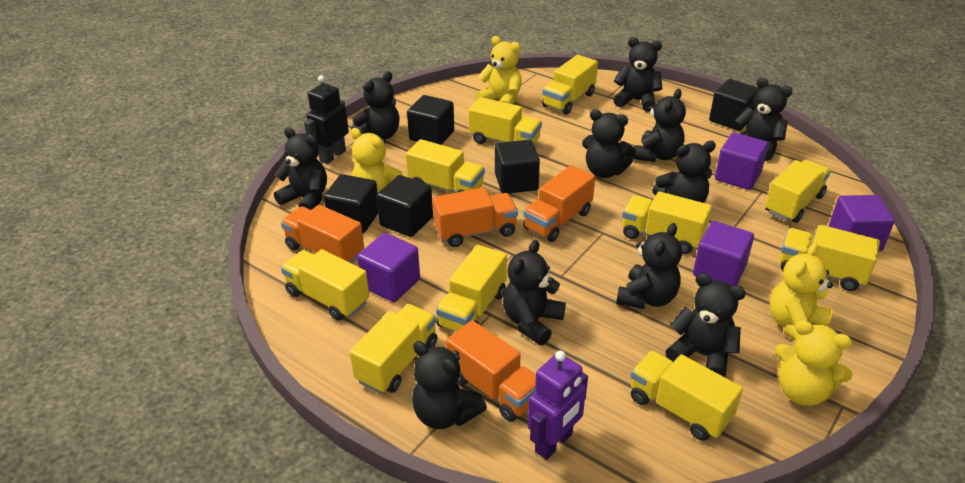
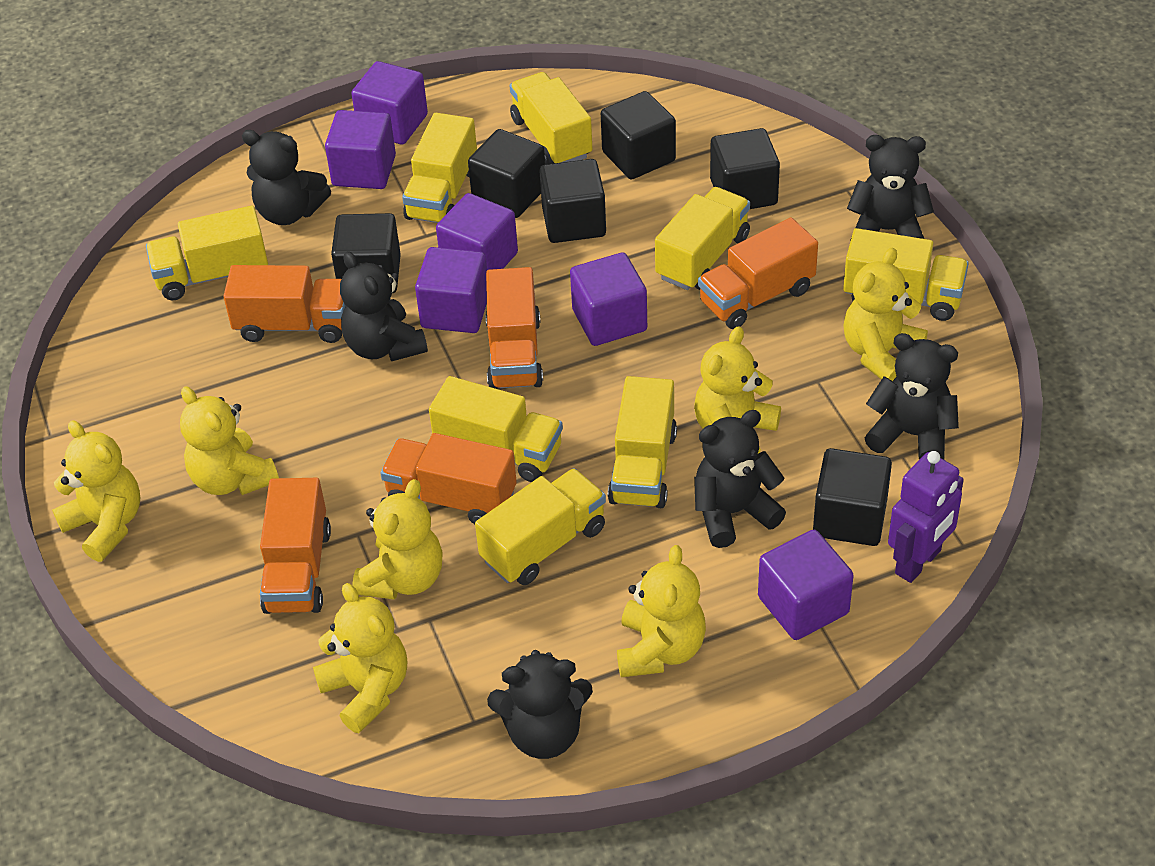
black cube: 5 -> 6
black robot: 1 -> 0
black teddy bear: 11 -> 6
orange truck: 4 -> 5
purple cube: 4 -> 6
yellow teddy bear: 4 -> 7
yellow truck: 10 -> 8

